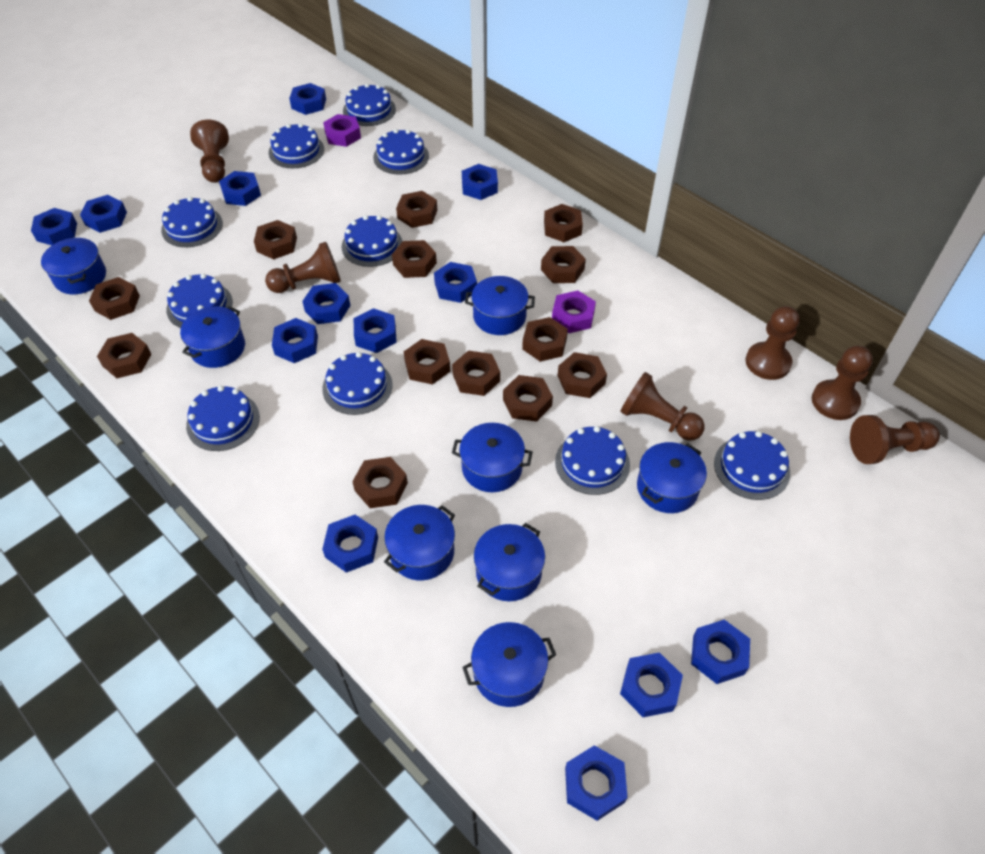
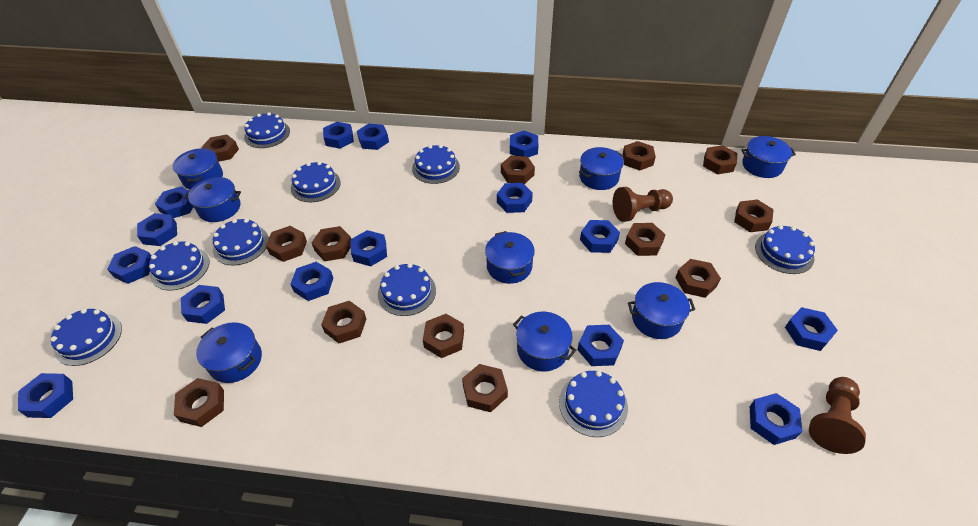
blue cake: 10 -> 9
blue nut: 13 -> 15
brown pawn: 6 -> 2
purple nut: 2 -> 0

